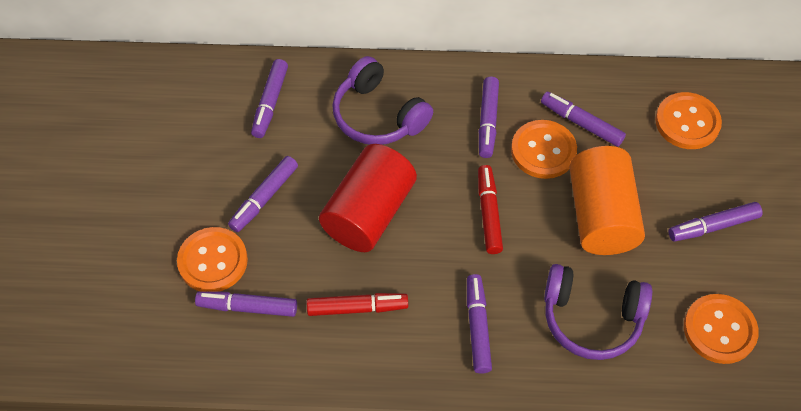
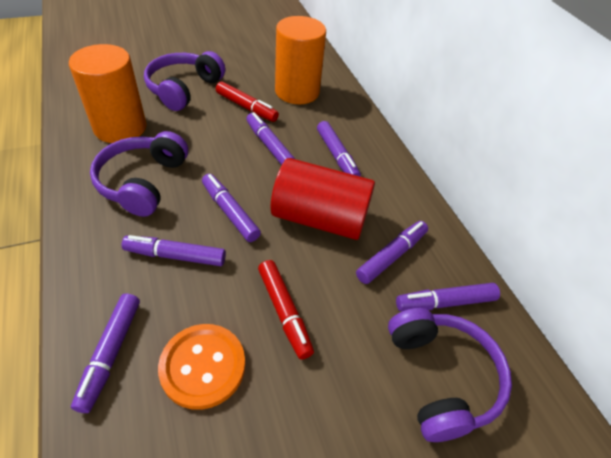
orange button: 4 -> 1
orange cylinder: 1 -> 2
purple headphones: 2 -> 3

